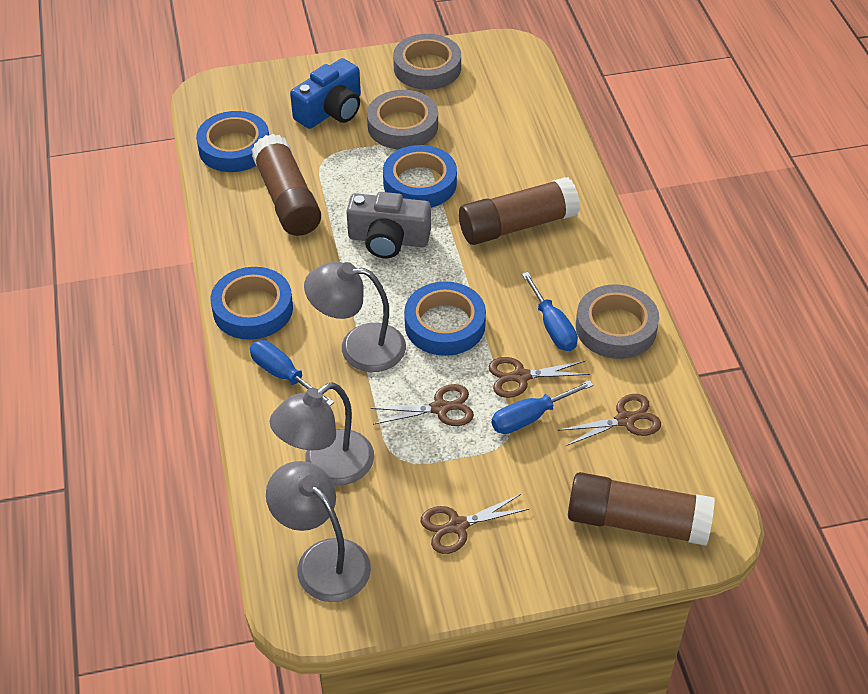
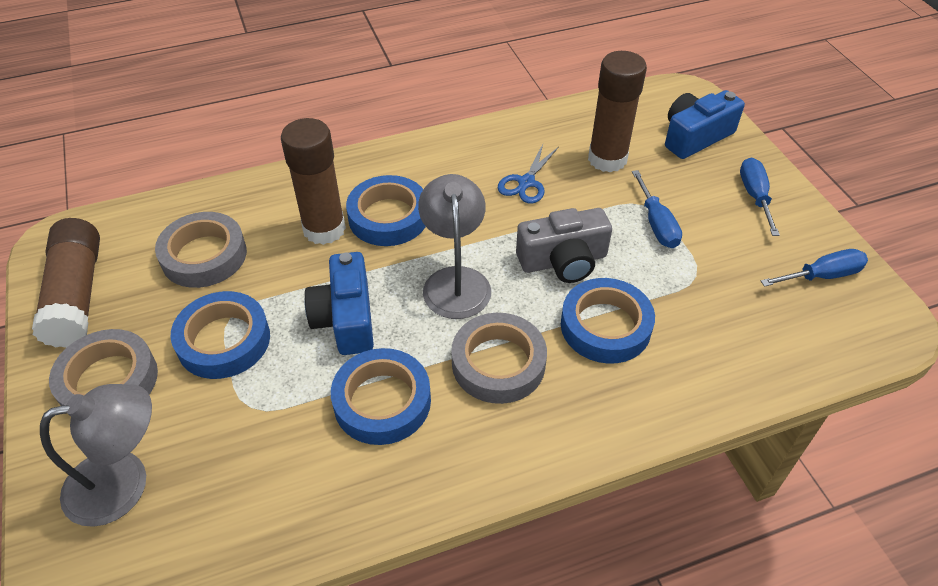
blue camera: 1 -> 2
blue scissors: 0 -> 1
brown scissors: 4 -> 0
grey lamp: 3 -> 2

